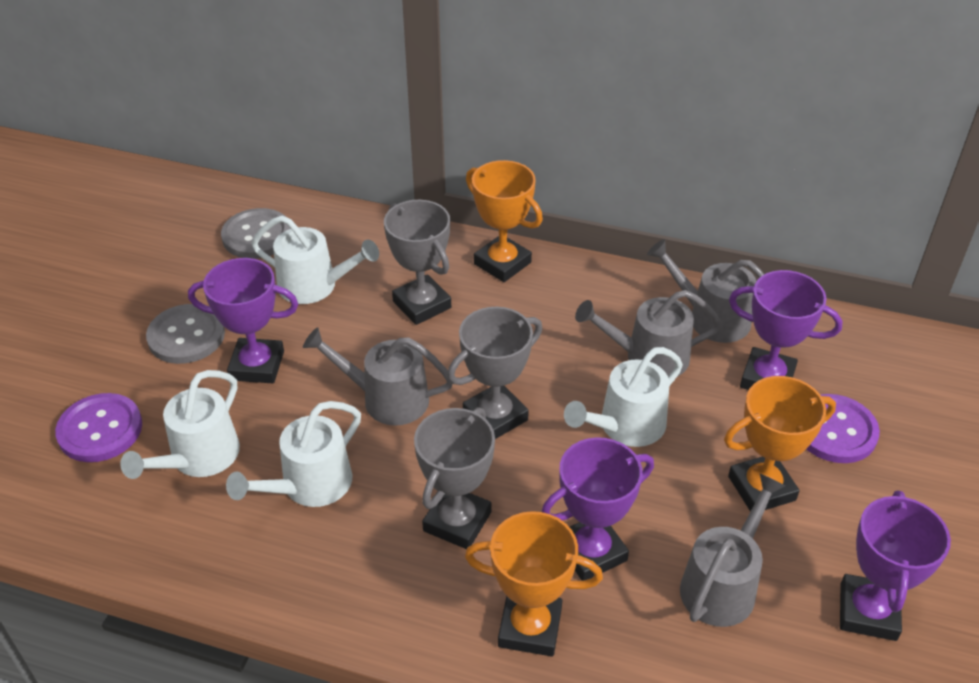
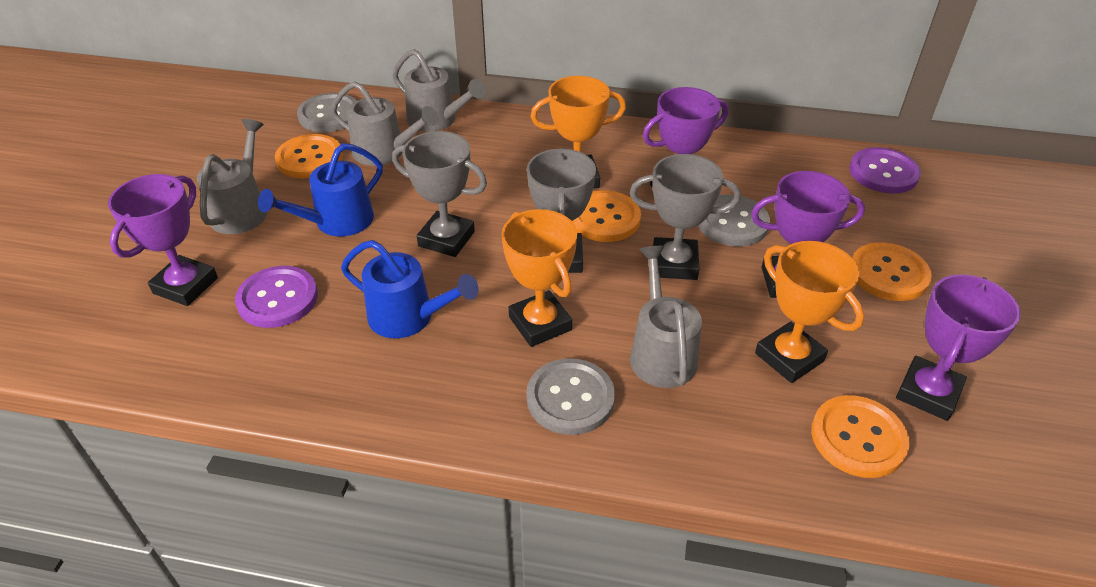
blue watering can: 0 -> 2
grey button: 2 -> 3
orange button: 0 -> 4
white watering can: 4 -> 0

